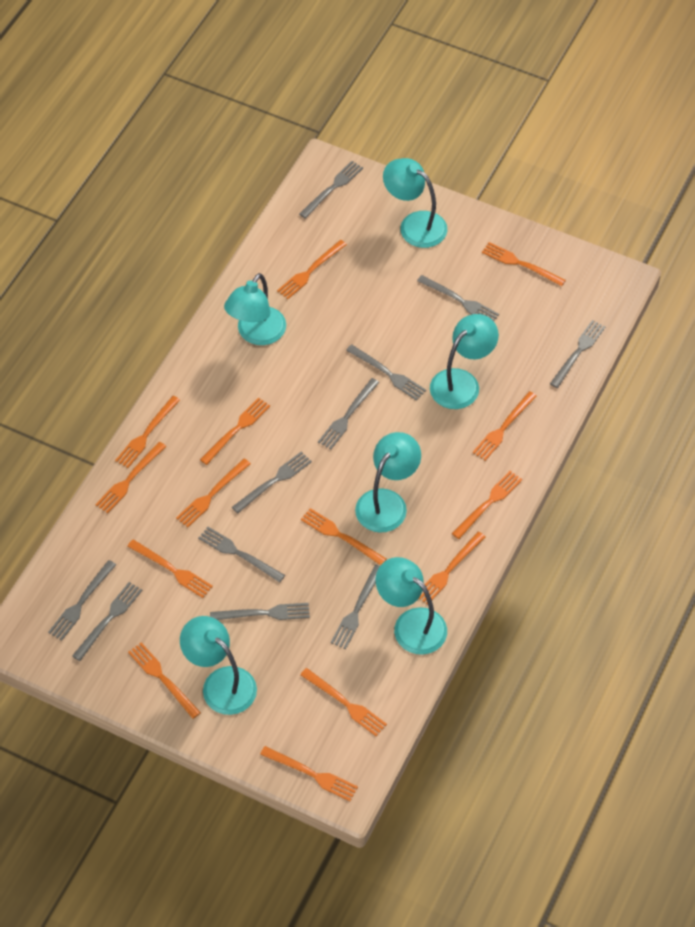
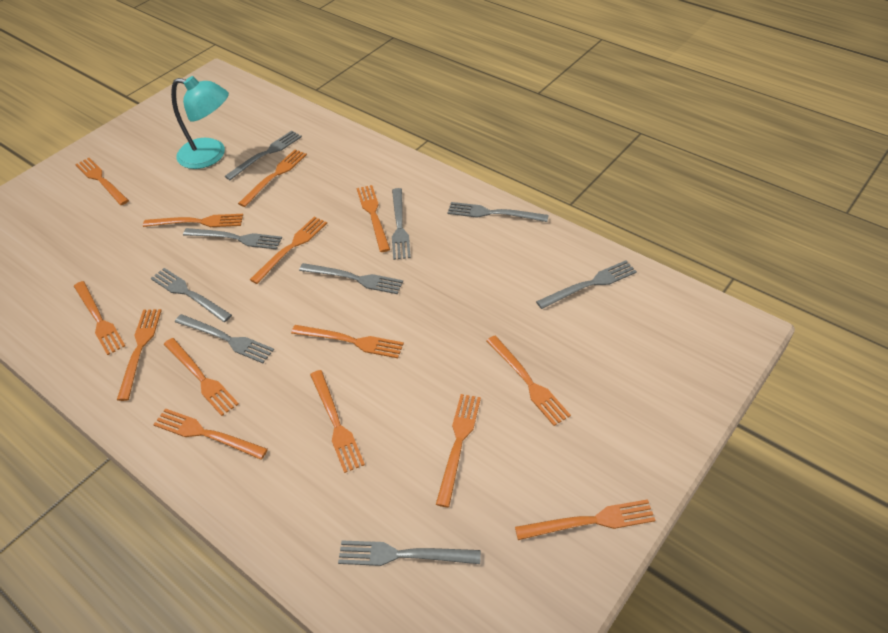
grey fork: 11 -> 9
turquoise lamp: 6 -> 1

